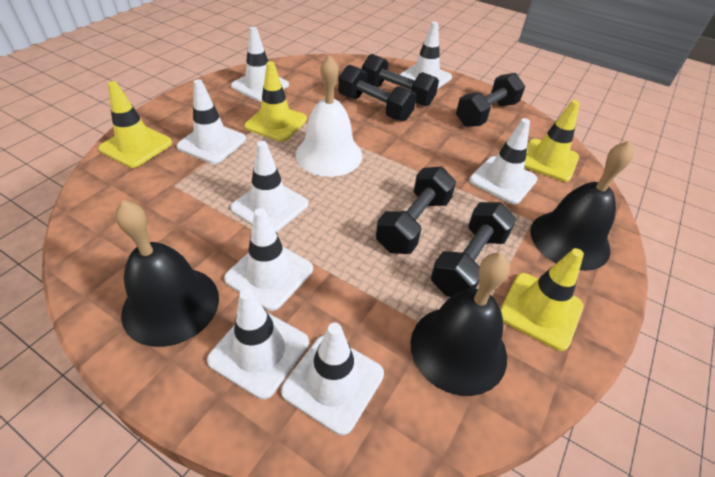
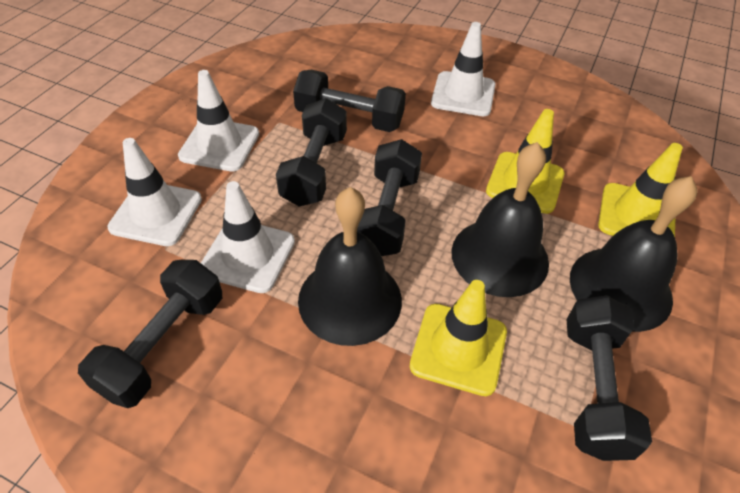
white bell: 1 -> 0
white traffic cone: 8 -> 4
yellow traffic cone: 4 -> 3

